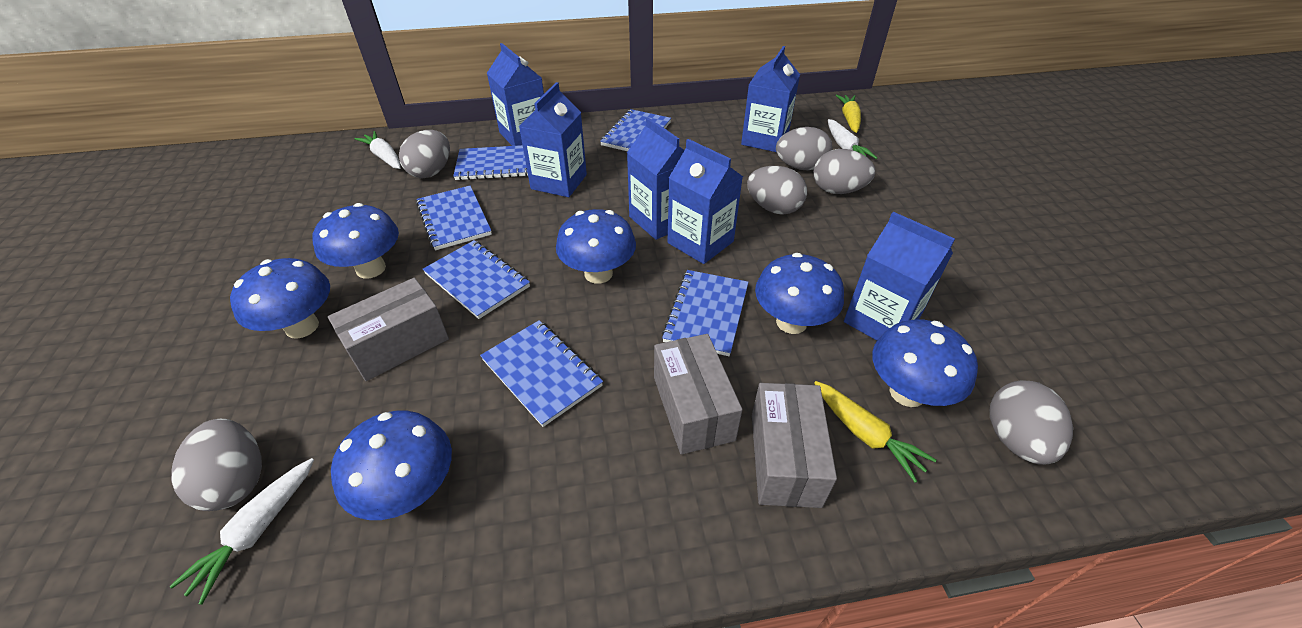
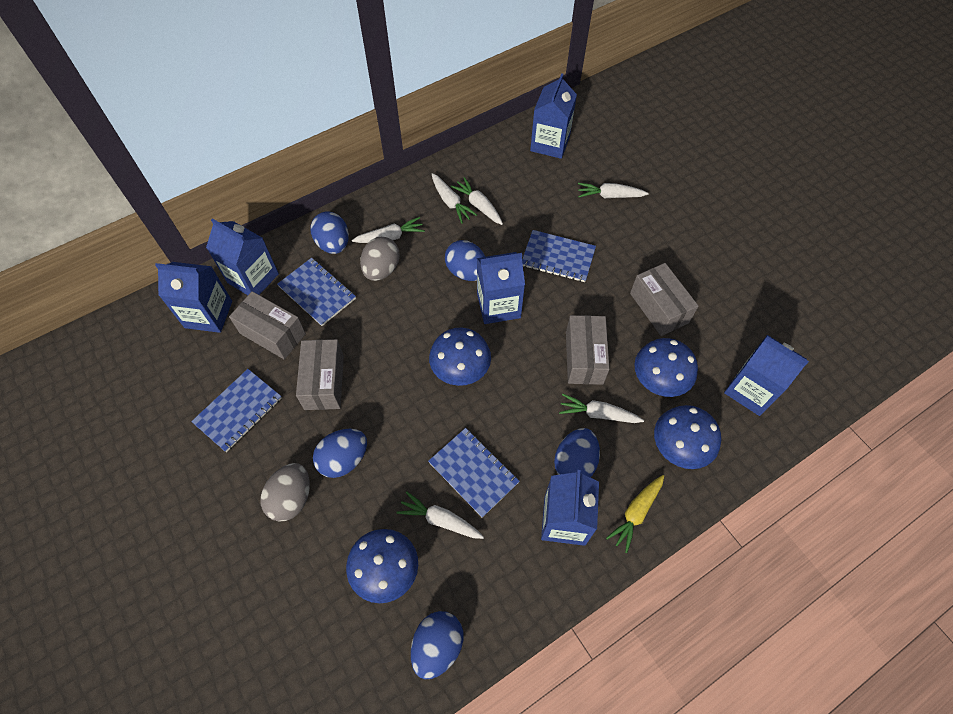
blue egg: 0 -> 5
blue mushroom: 6 -> 4
blue notebook: 6 -> 4
grey box: 3 -> 4
grey egg: 6 -> 2
white carrot: 3 -> 6
yellow carrot: 2 -> 1

